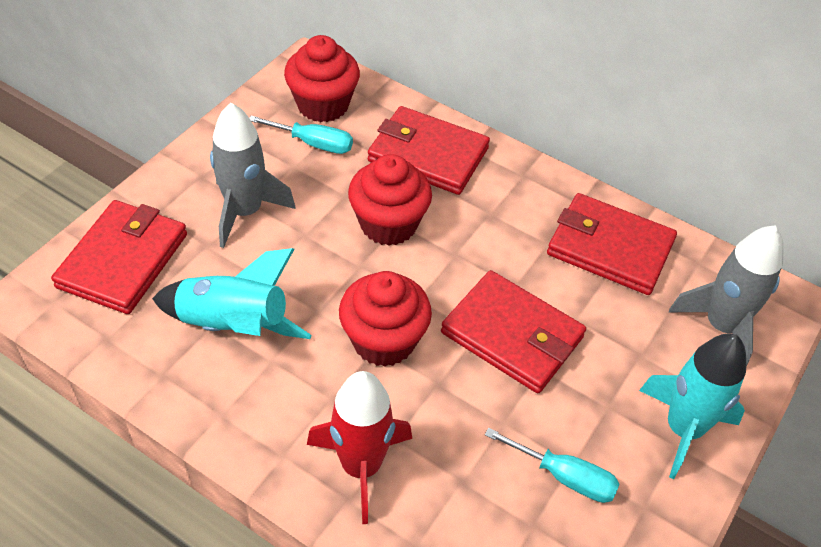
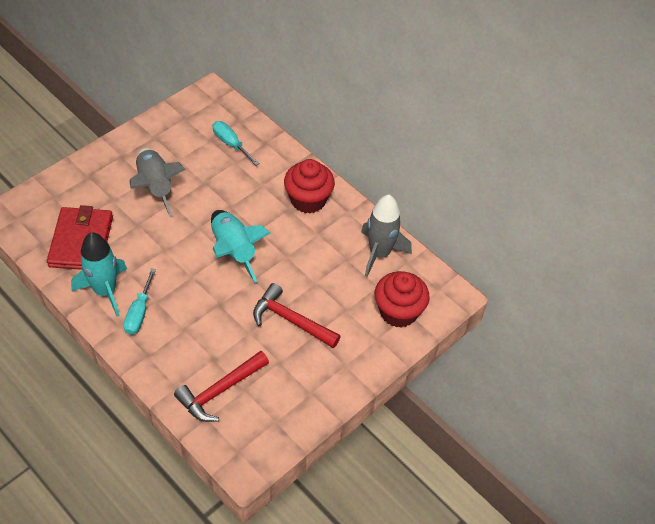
red cupcake: 3 -> 2
red hammer: 0 -> 2
red rocket: 1 -> 0
red wallet: 4 -> 1

